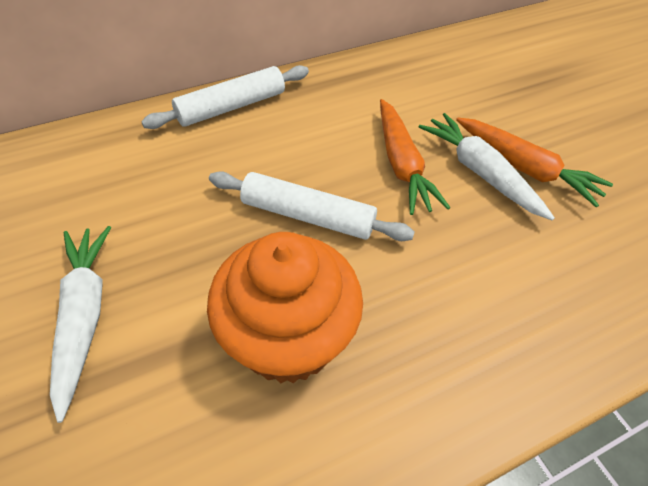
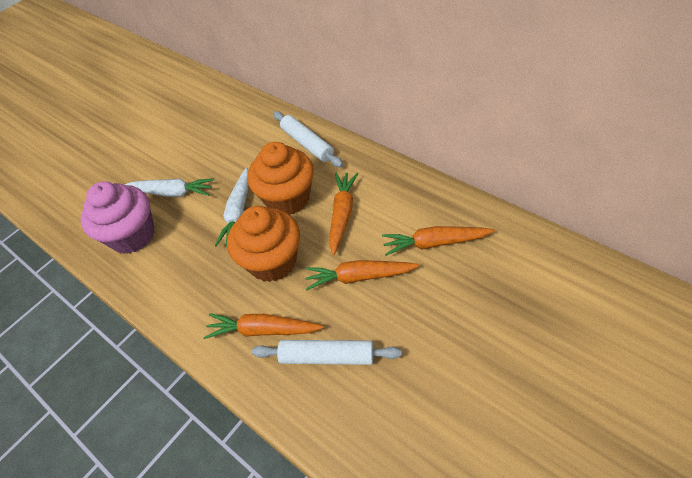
orange carrot: 2 -> 4
orange cupcake: 1 -> 2
pink cupcake: 0 -> 1

